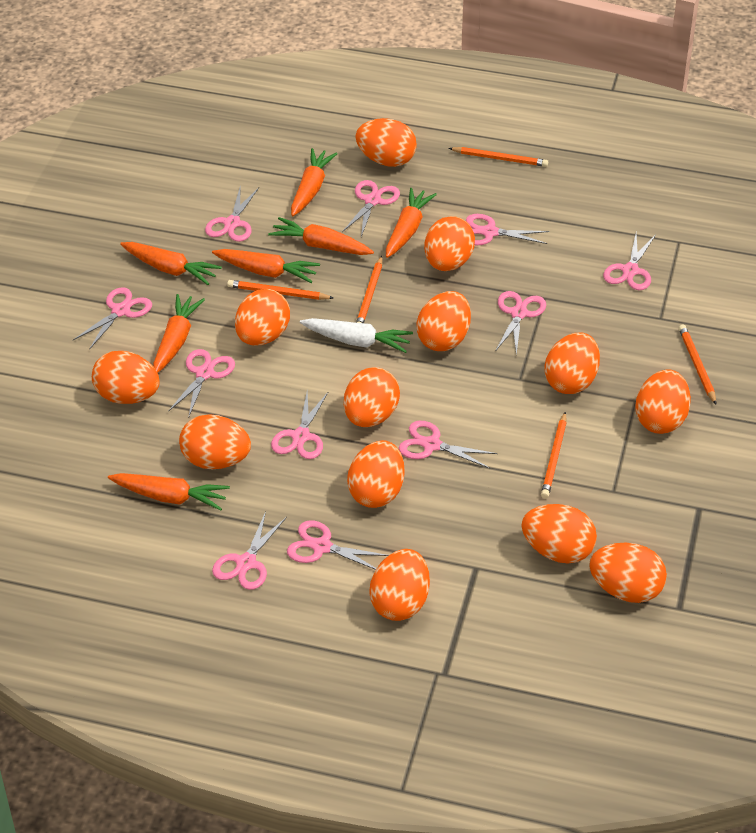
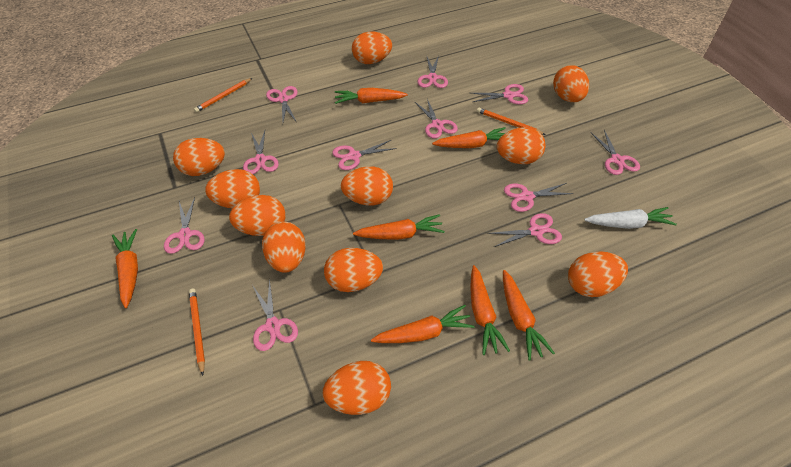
orange egg: 13 -> 11
orange pencil: 5 -> 3

